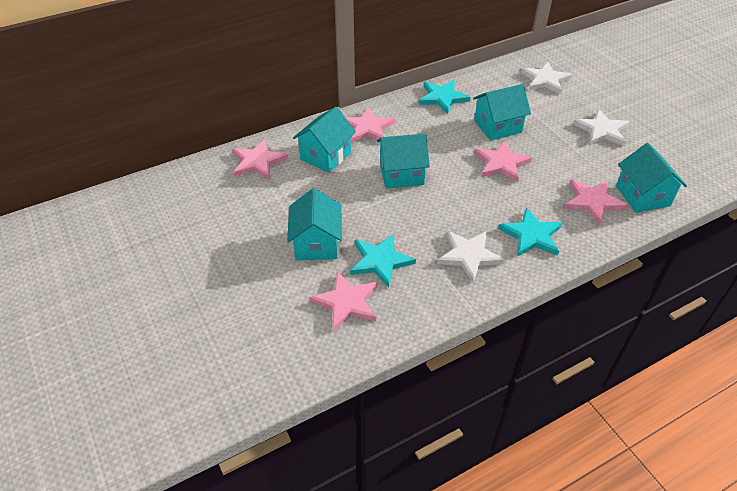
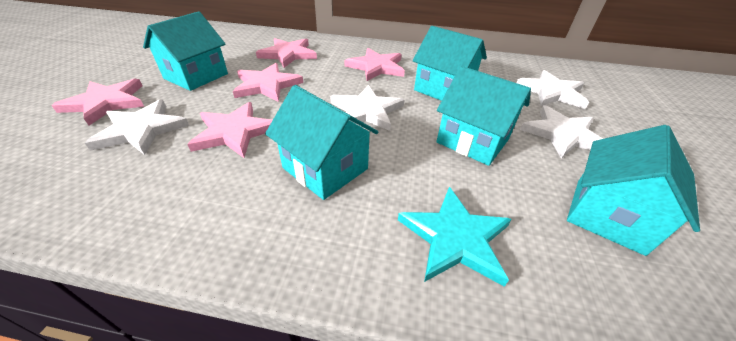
turquoise star: 3 -> 1
white star: 3 -> 4

